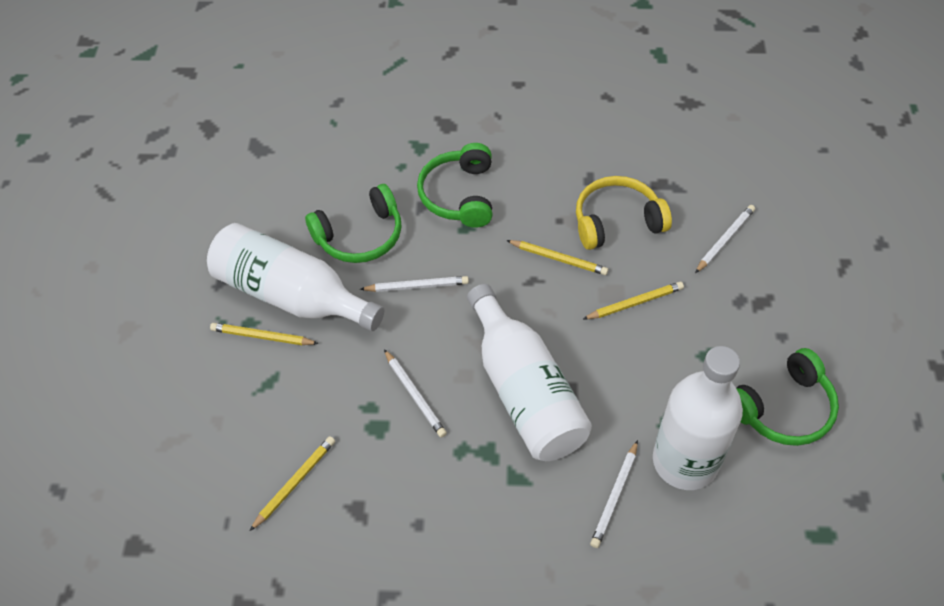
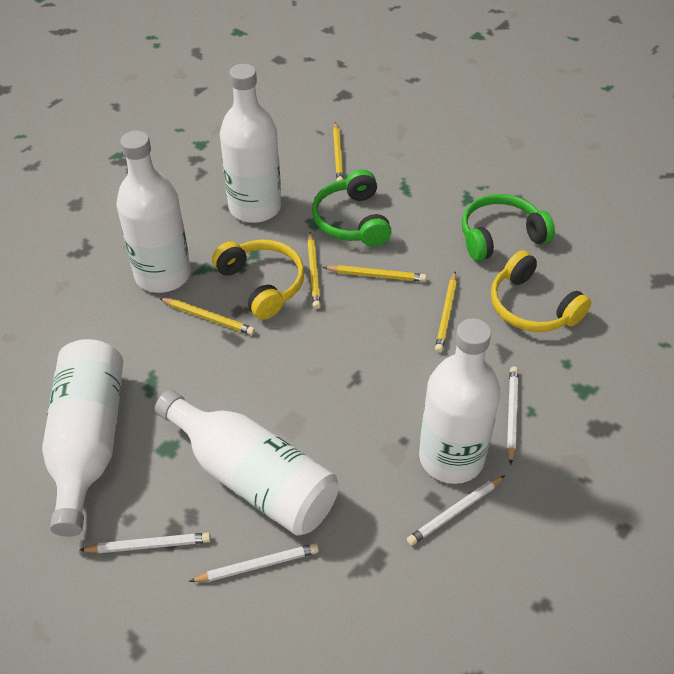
green headphones: 3 -> 2
white bottle: 3 -> 5
yellow headphones: 1 -> 2
yellow pencil: 4 -> 5

